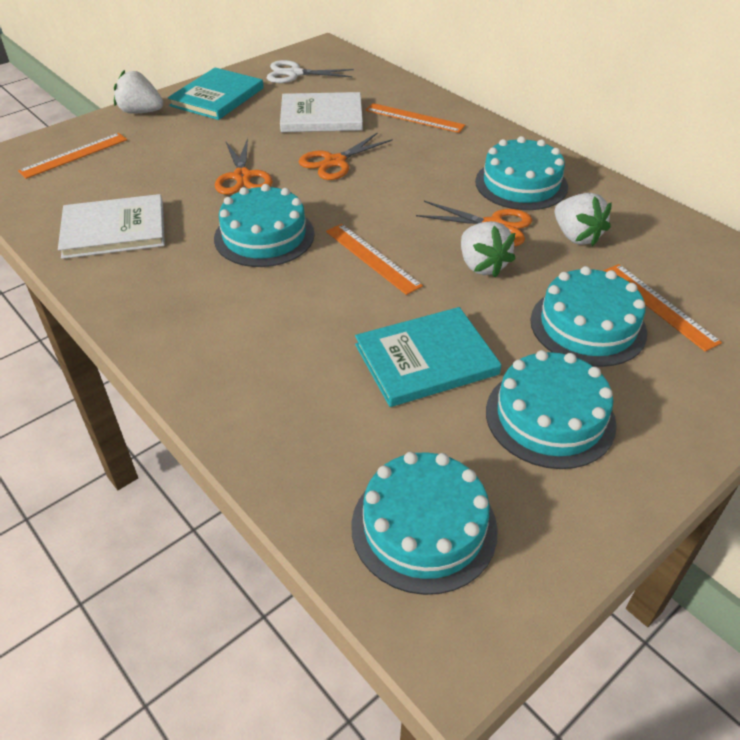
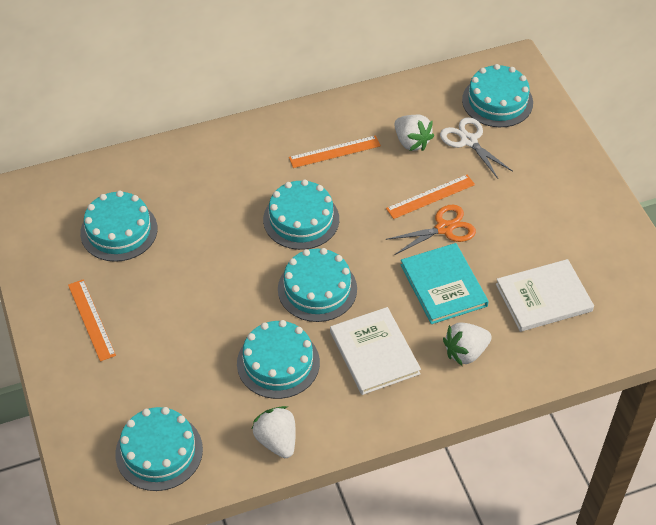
orange ruler: 4 -> 3
orange scissors: 3 -> 1
turquoise book: 2 -> 1
turquoise cake: 5 -> 6

